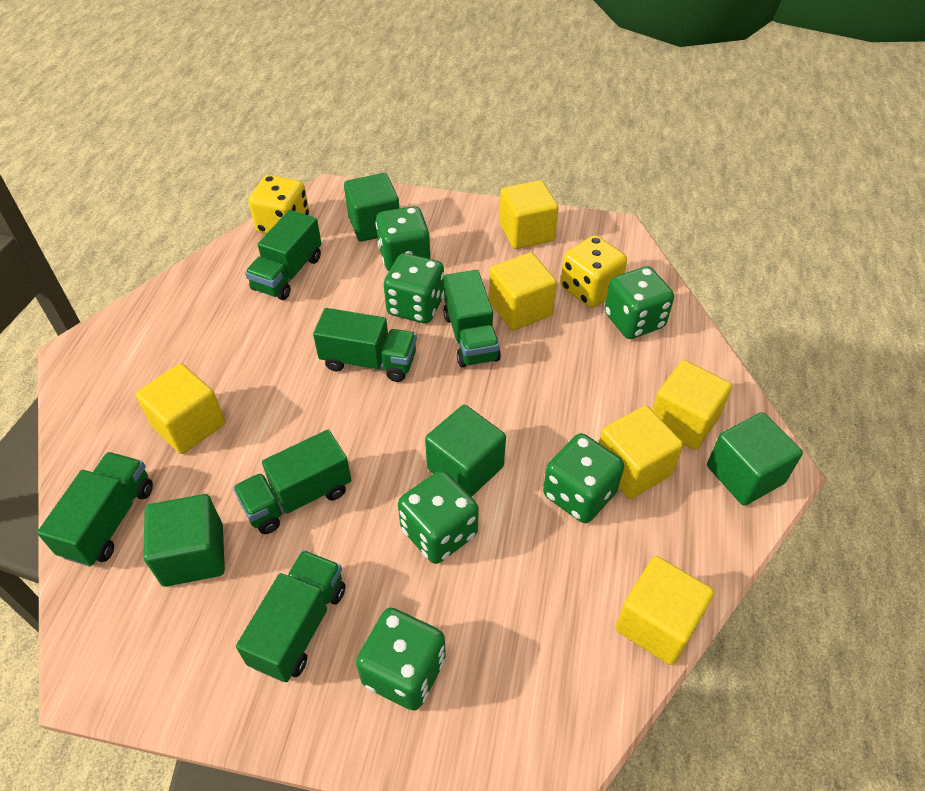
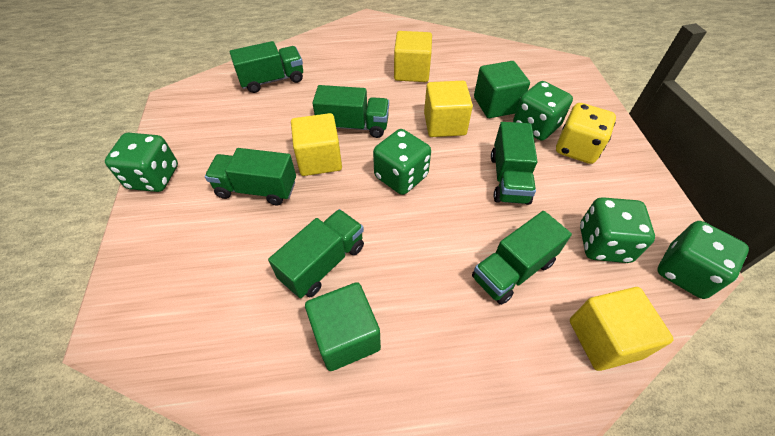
green cube: 4 -> 2
green dice: 6 -> 5
yellow cube: 6 -> 4
yellow dice: 2 -> 1

